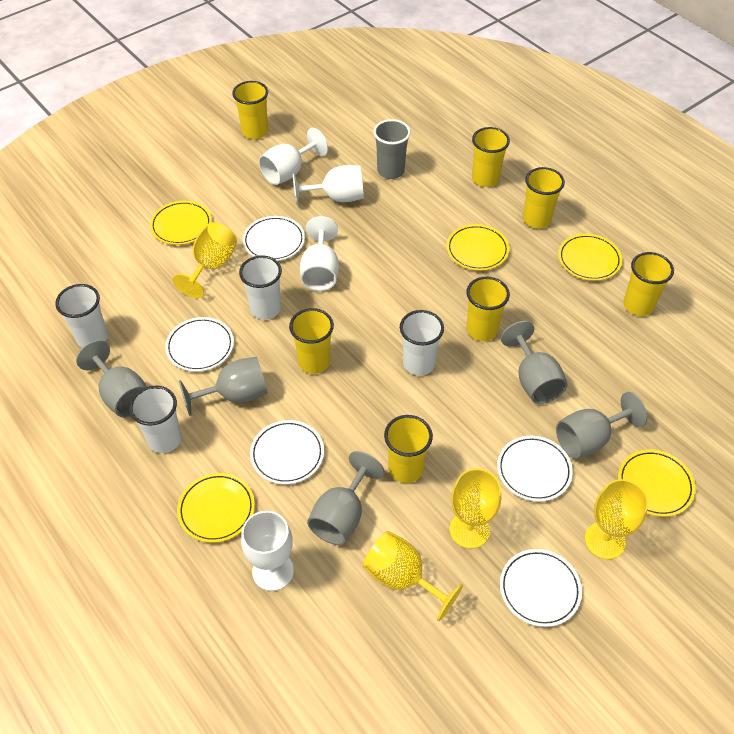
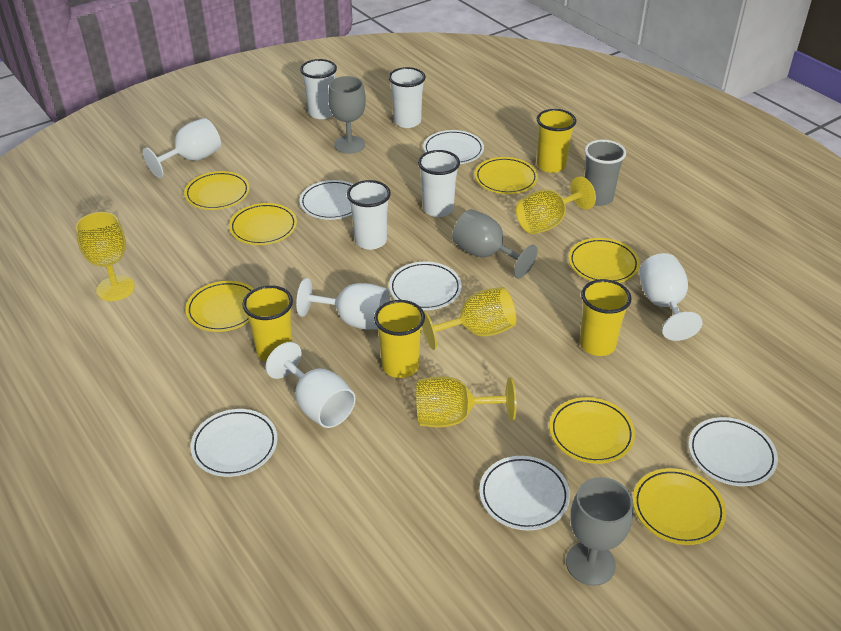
grey goblet: 5 -> 3
white plate: 5 -> 6
yellow cup: 7 -> 4
yellow plate: 5 -> 7

